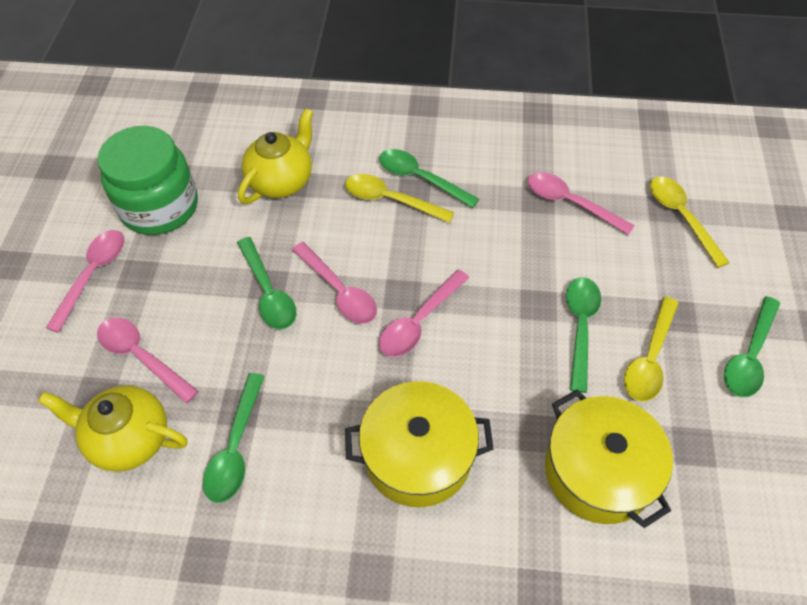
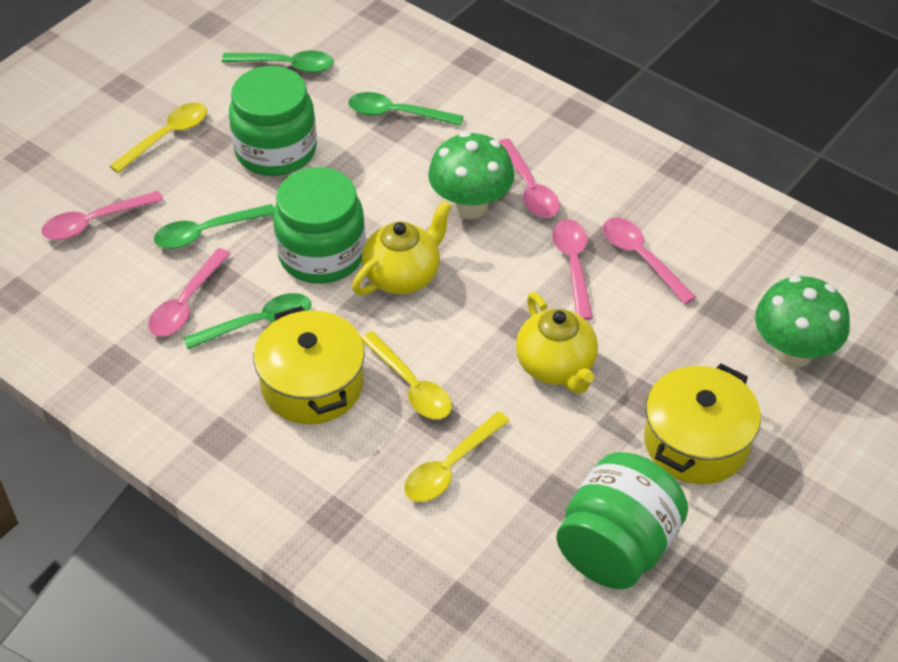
green jar: 1 -> 3
green mushroom: 0 -> 2
green spoon: 5 -> 4

